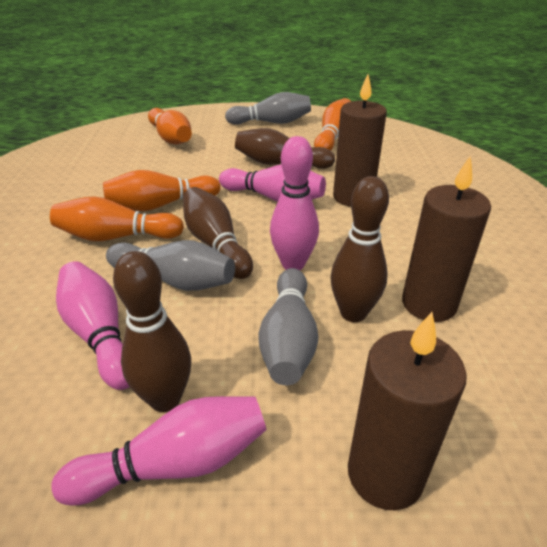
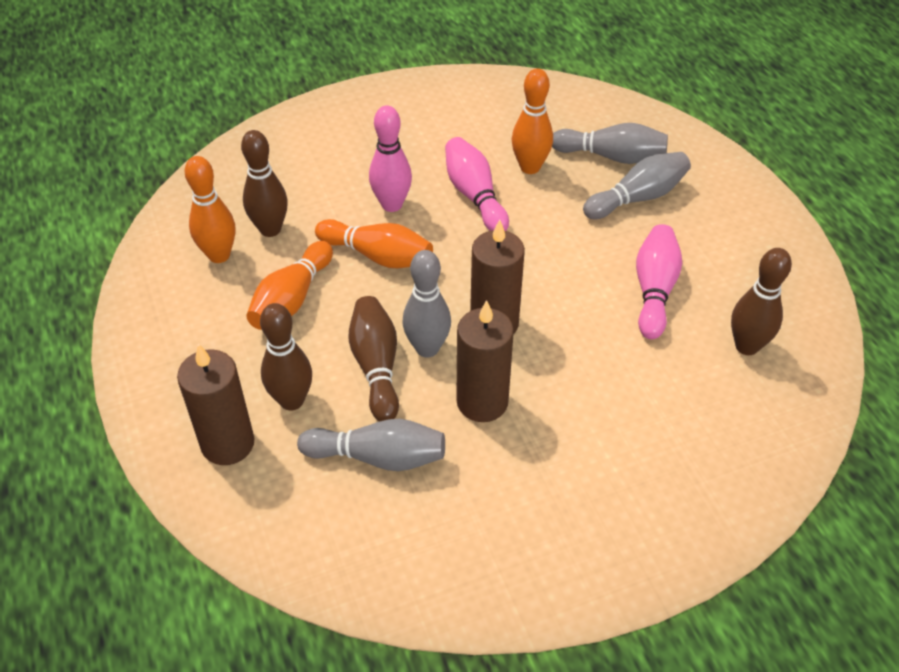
grey bowling pin: 3 -> 4
pink bowling pin: 4 -> 3

